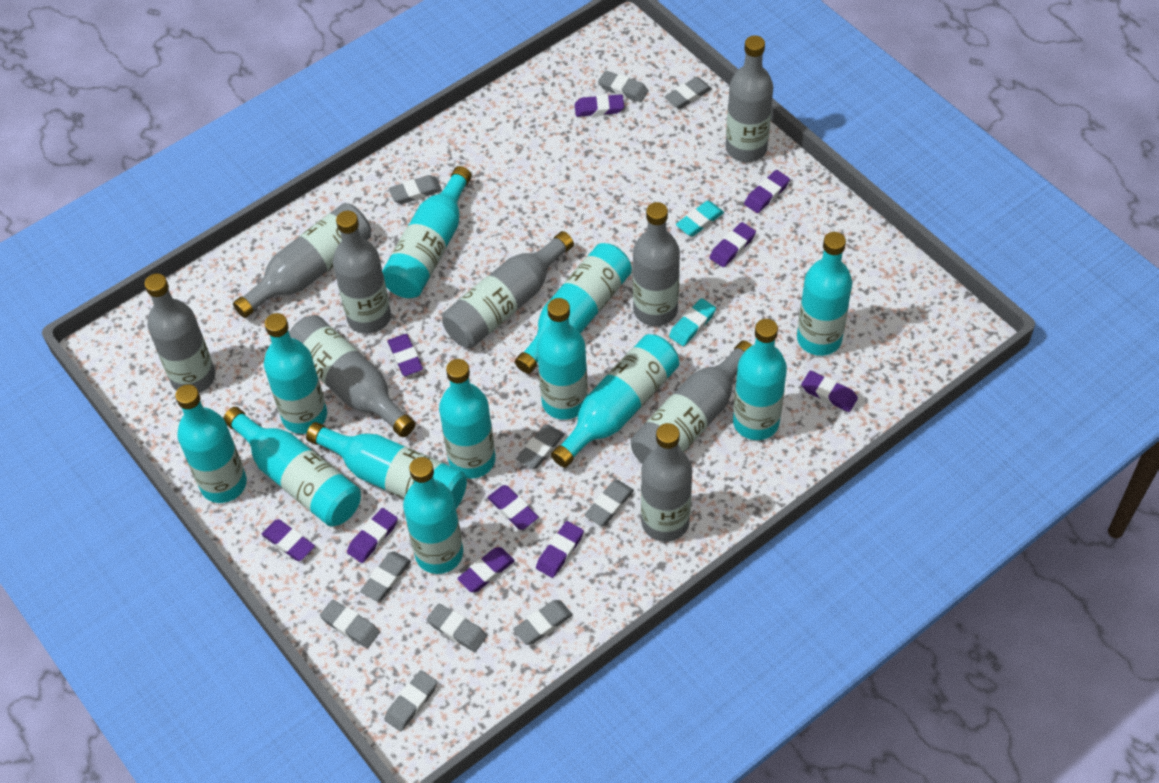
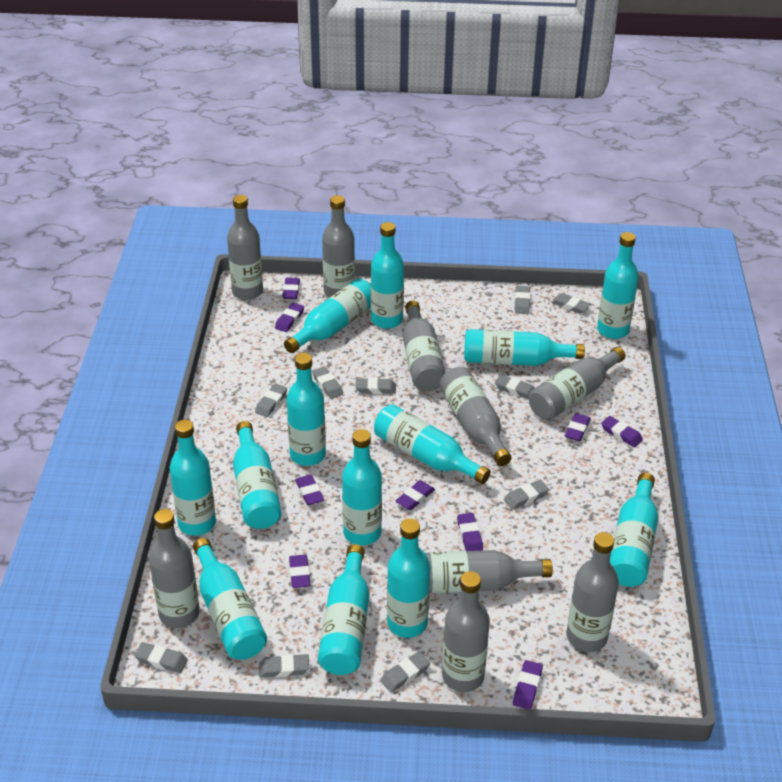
purple eraser: 10 -> 9
turquoise bottle: 12 -> 13
turquoise eraser: 2 -> 0

